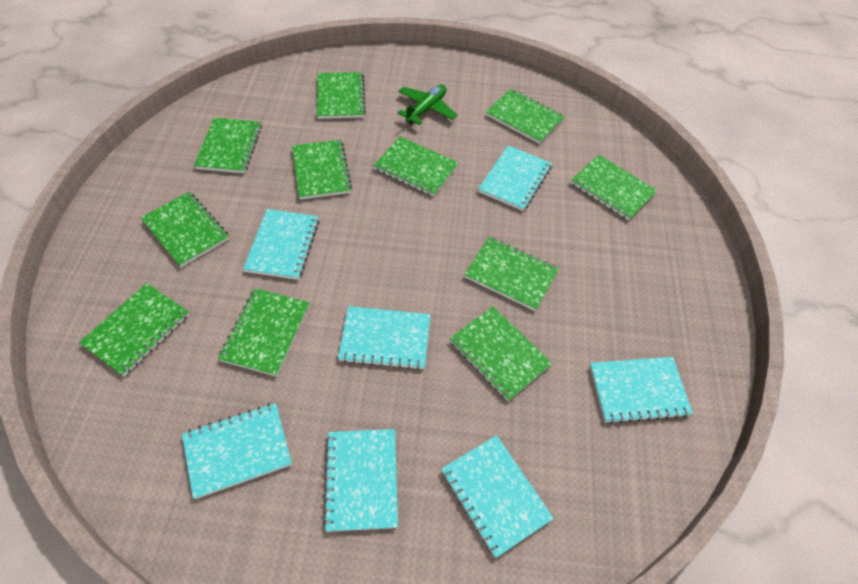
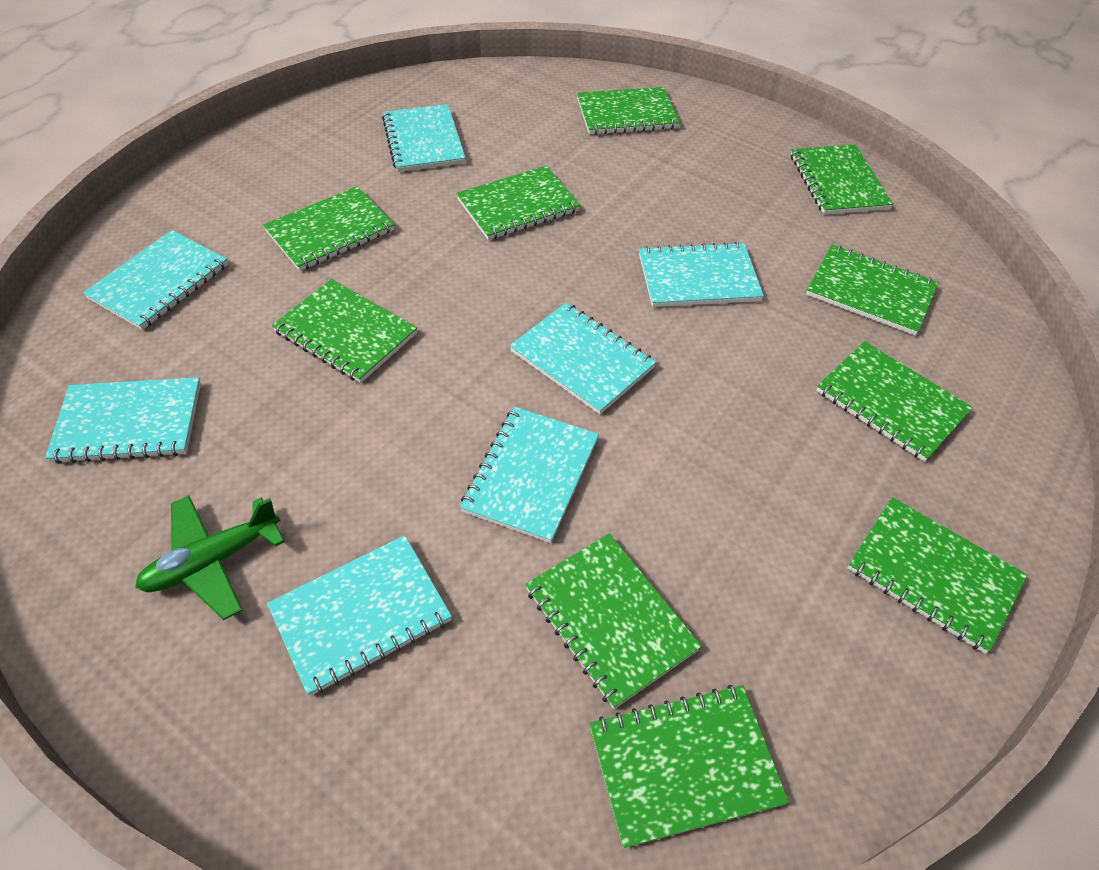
green notebook: 11 -> 10

